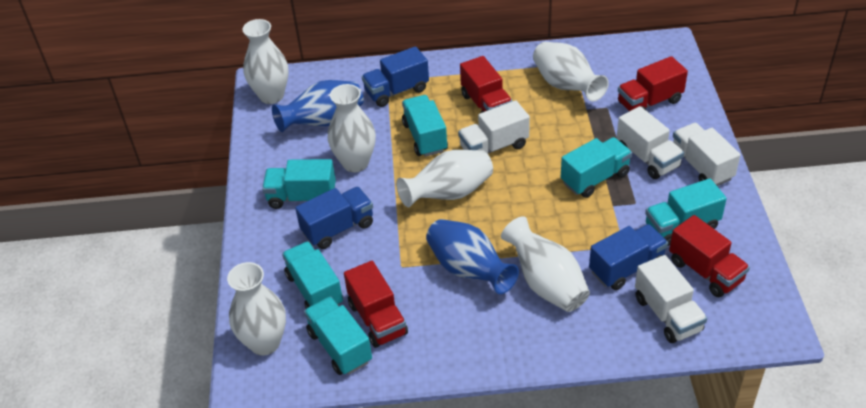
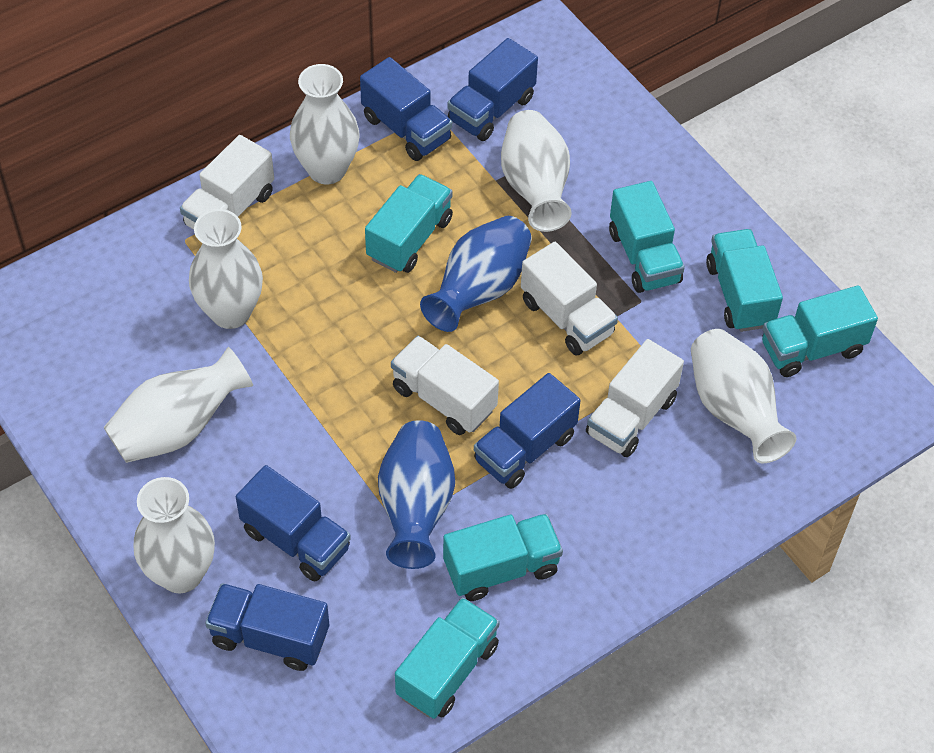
blue truck: 3 -> 5
red truck: 4 -> 0

